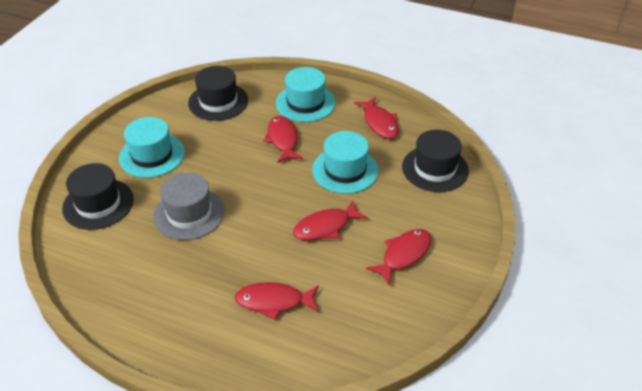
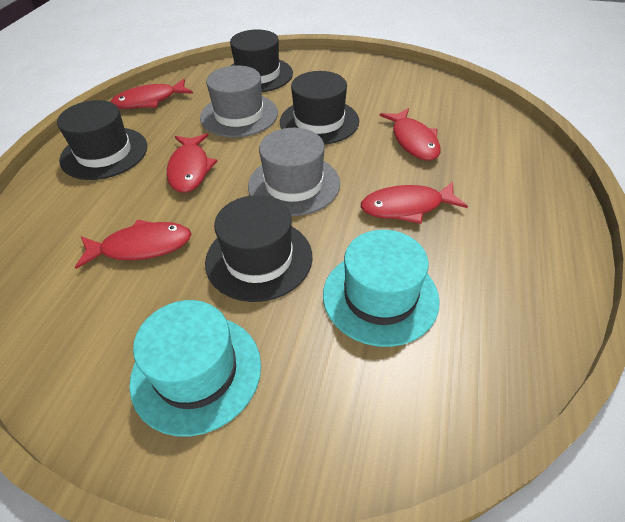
black hat: 3 -> 4
grey hat: 1 -> 2
turquoise hat: 3 -> 2

